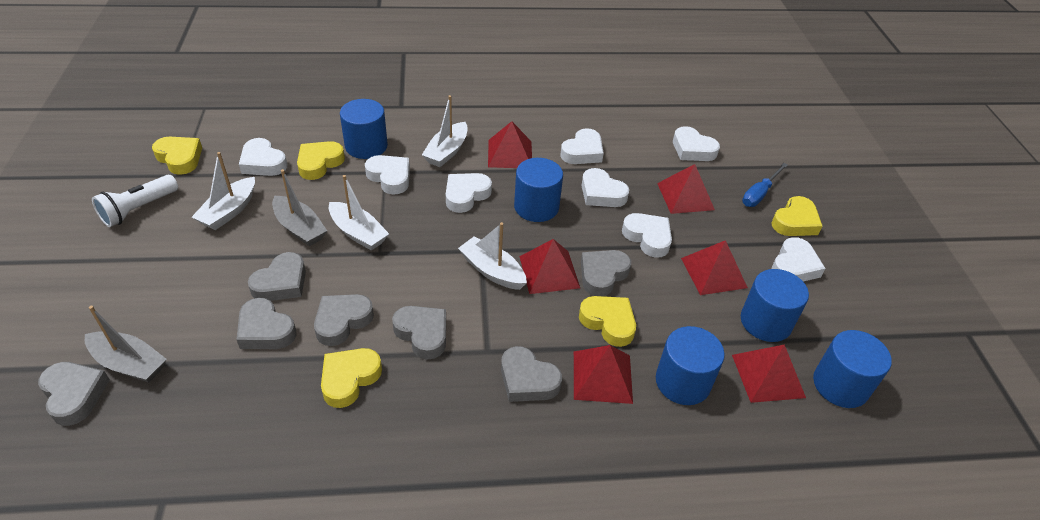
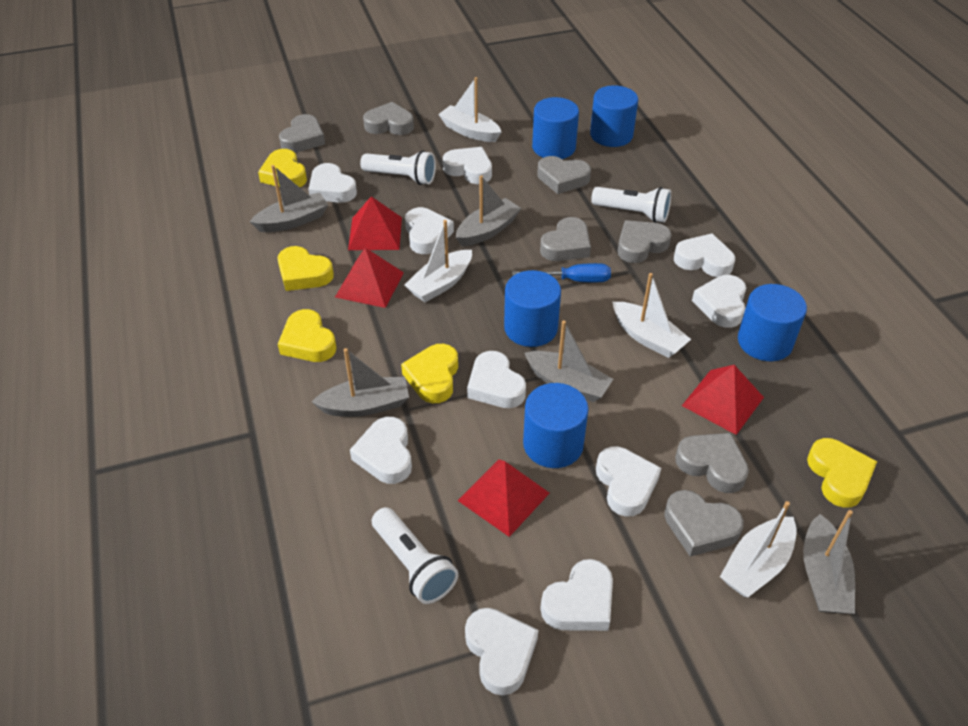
grey boat: 2 -> 5
red pyramid: 6 -> 4
white flashlight: 1 -> 3
white heart: 8 -> 10

